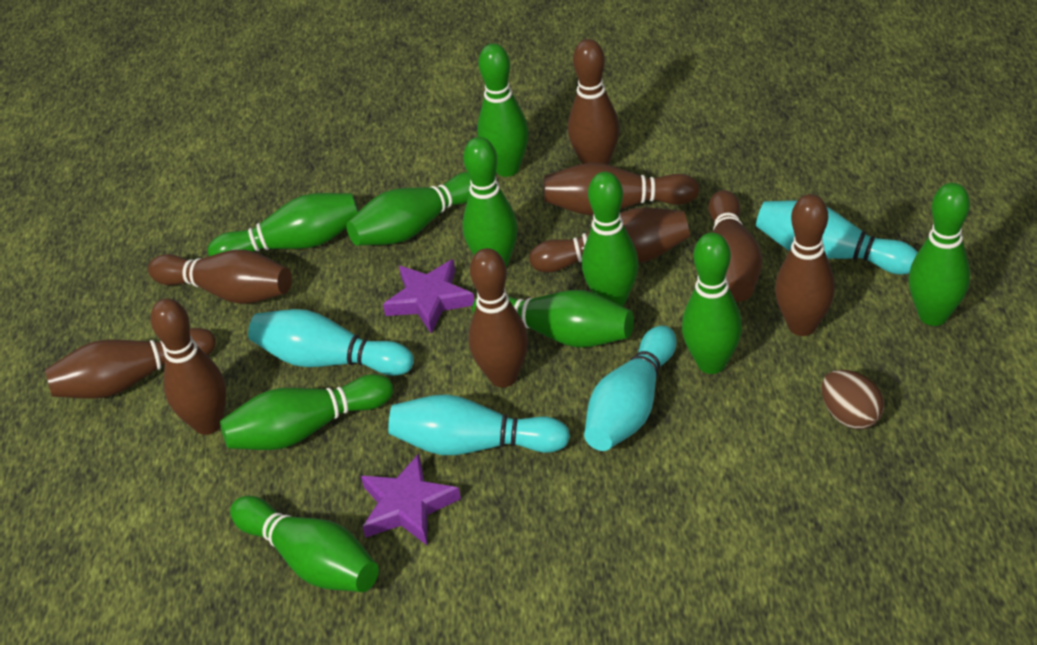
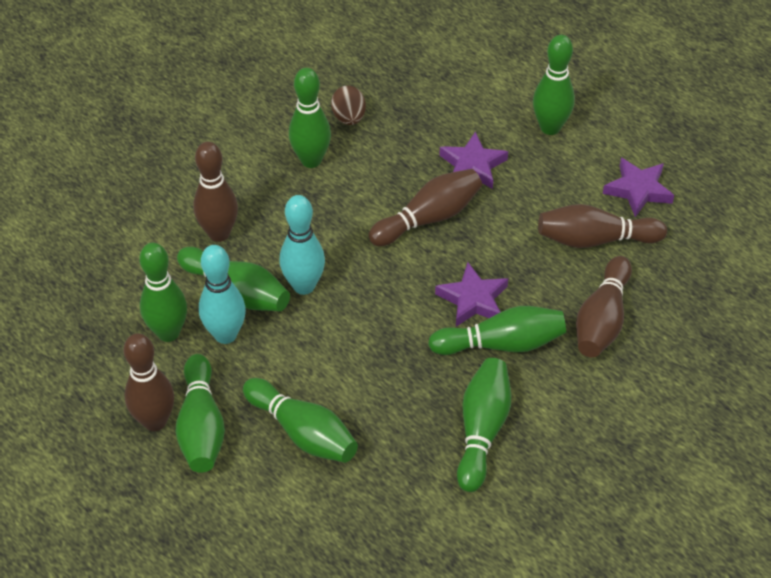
brown bowling pin: 9 -> 5
green bowling pin: 10 -> 8
purple star: 2 -> 3
turquoise bowling pin: 4 -> 2

